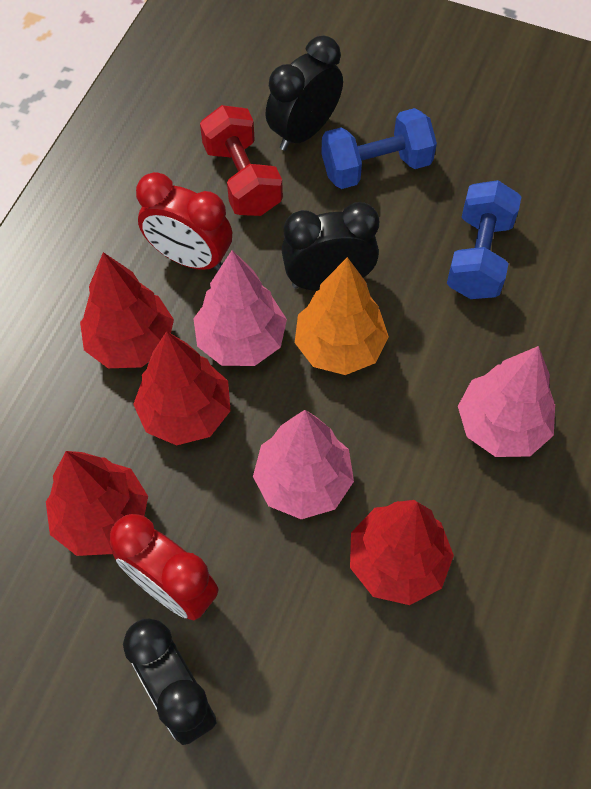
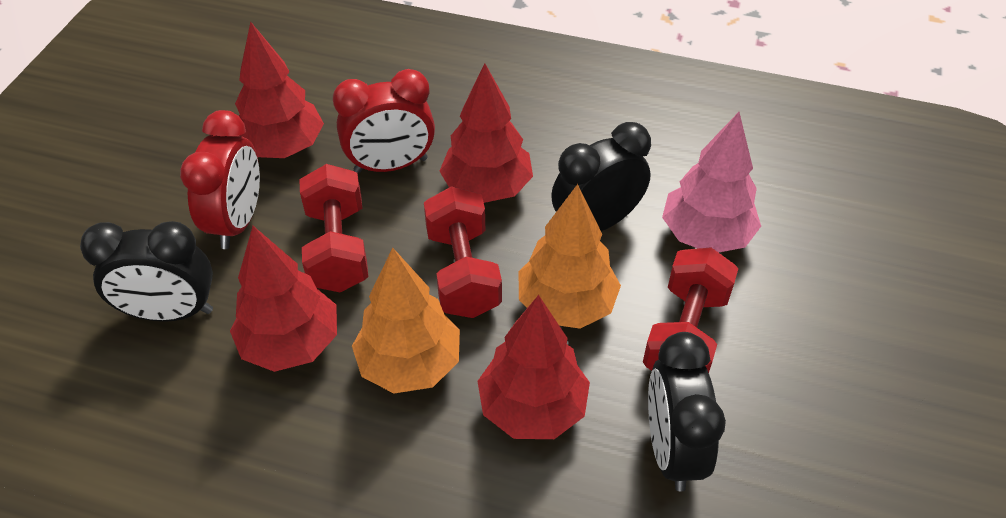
blue dumbbell: 2 -> 0
orange tree: 1 -> 2
pink tree: 3 -> 1
red dumbbell: 1 -> 3

